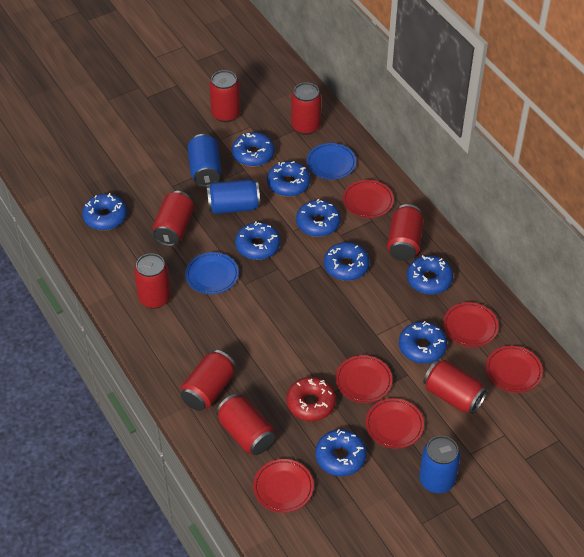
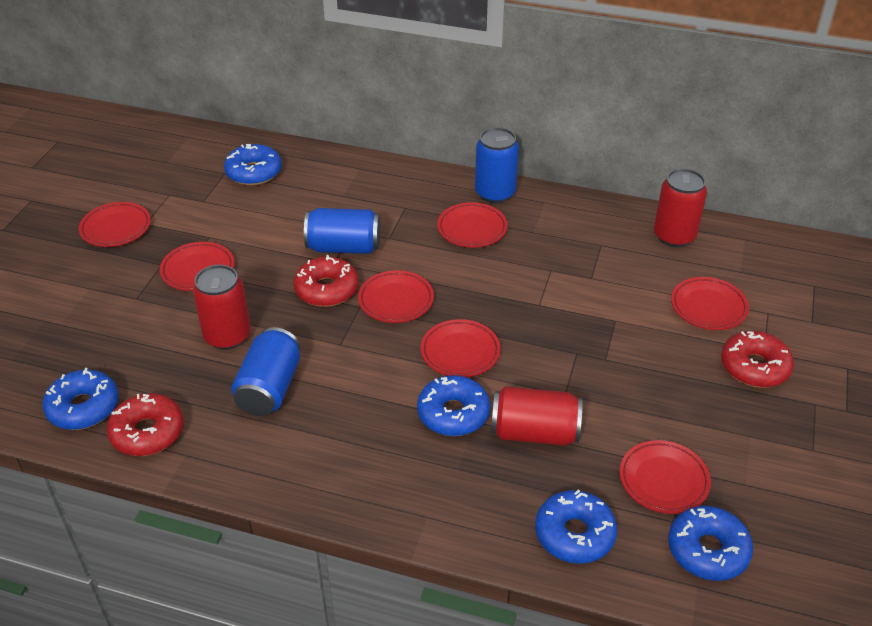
blue donut: 9 -> 5
blue plate: 2 -> 0
red can: 8 -> 3
red donut: 1 -> 3
red plate: 6 -> 7

